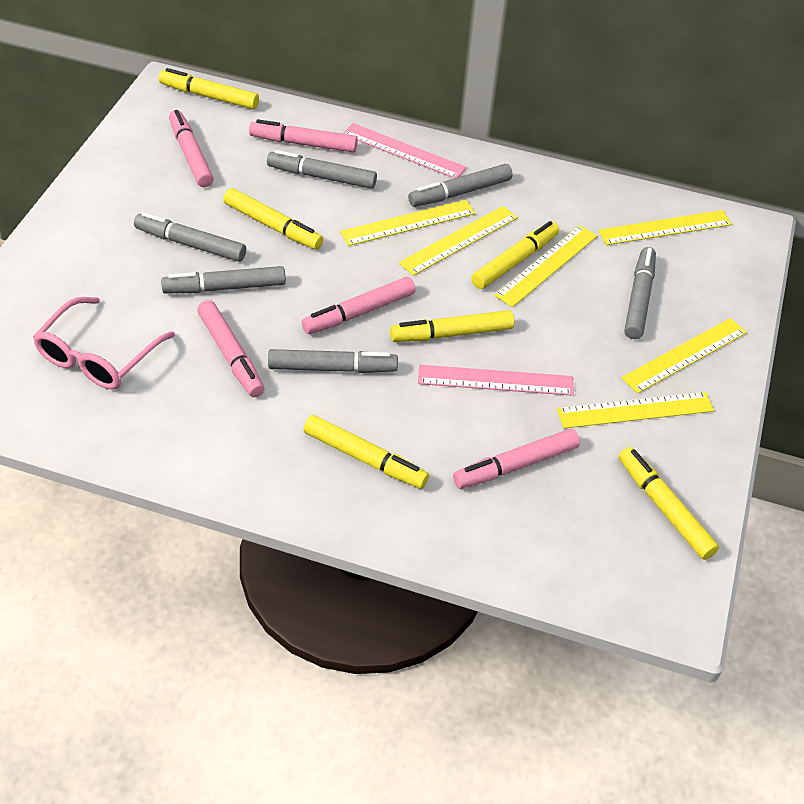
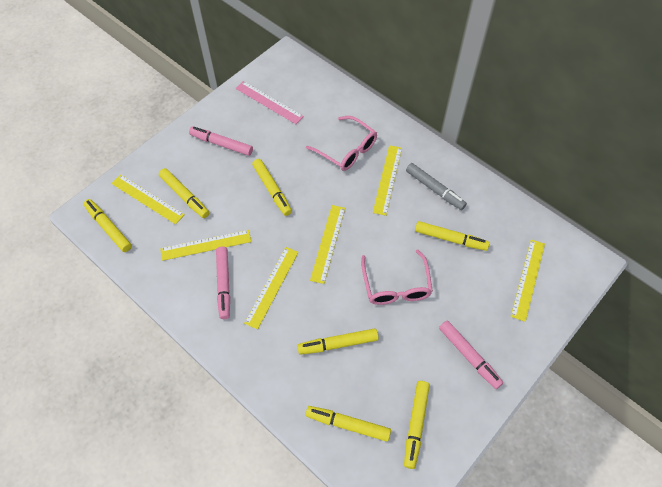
grey marker: 6 -> 1
pink glasses: 1 -> 2
pink marker: 5 -> 3
pink ruler: 2 -> 1
yellow marker: 6 -> 7

